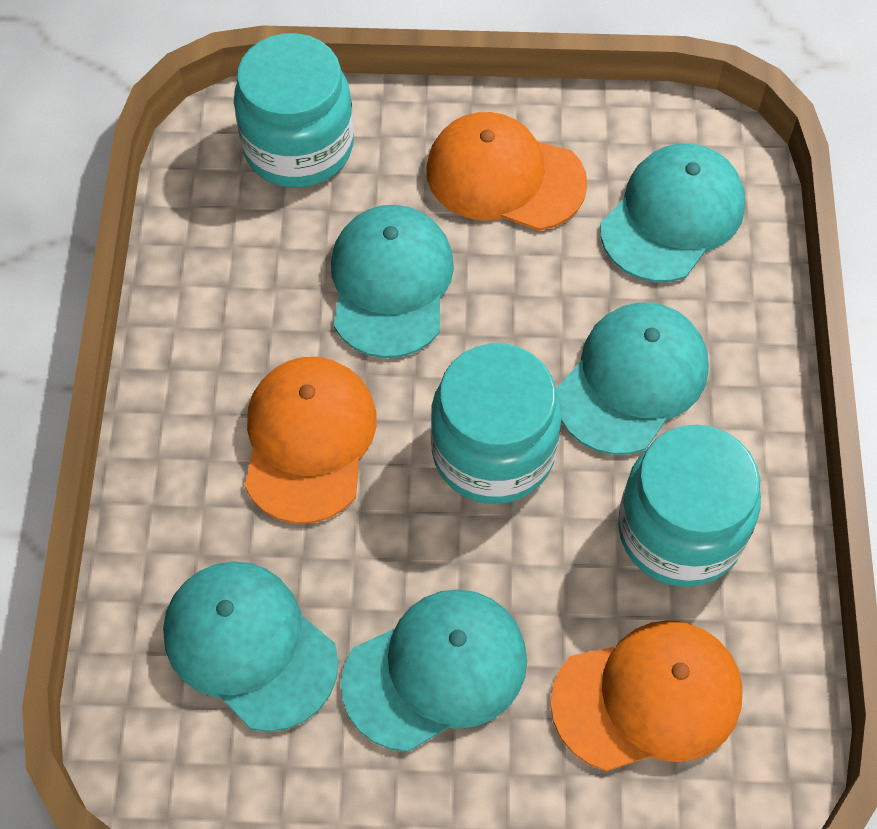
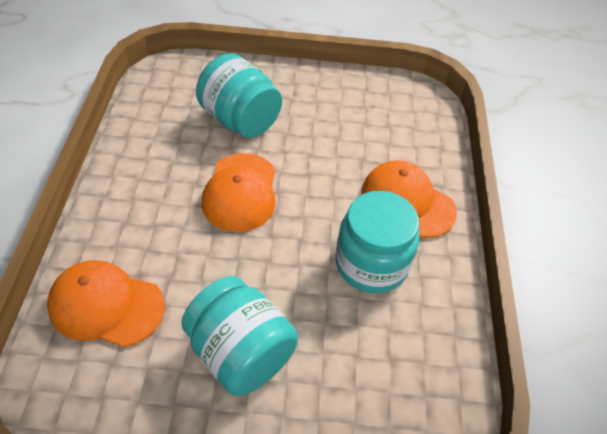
turquoise cap: 5 -> 0

